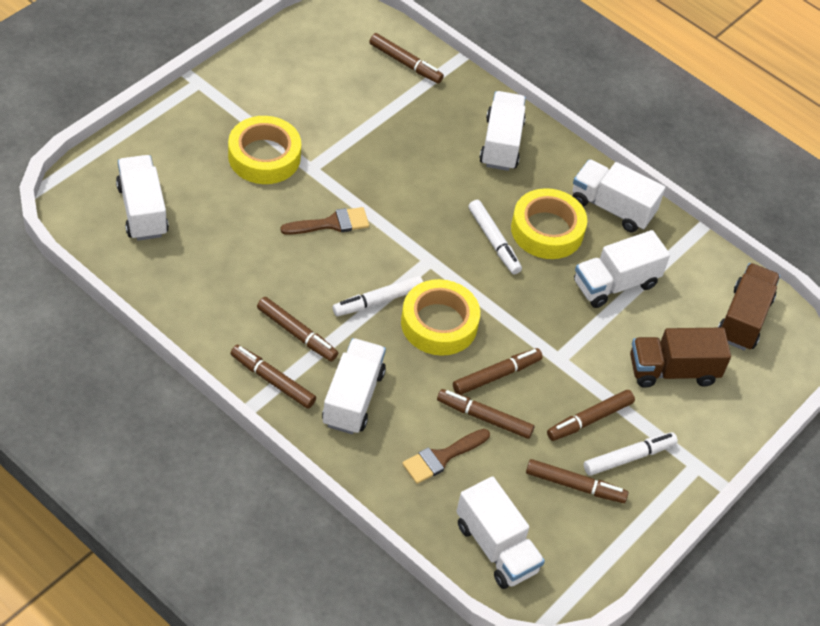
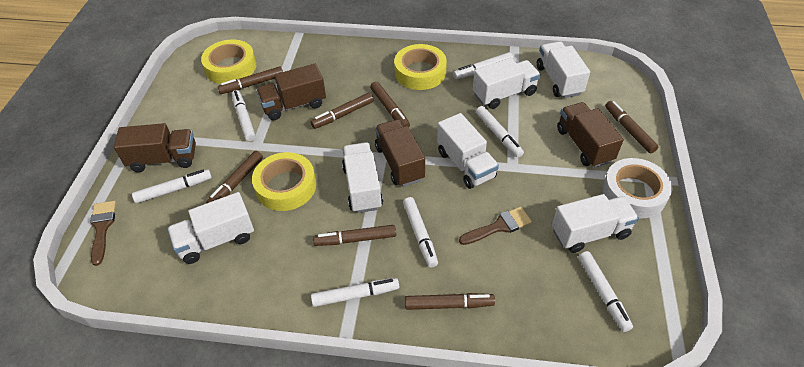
brown truck: 2 -> 4
white marker: 3 -> 7
white tape: 0 -> 1

